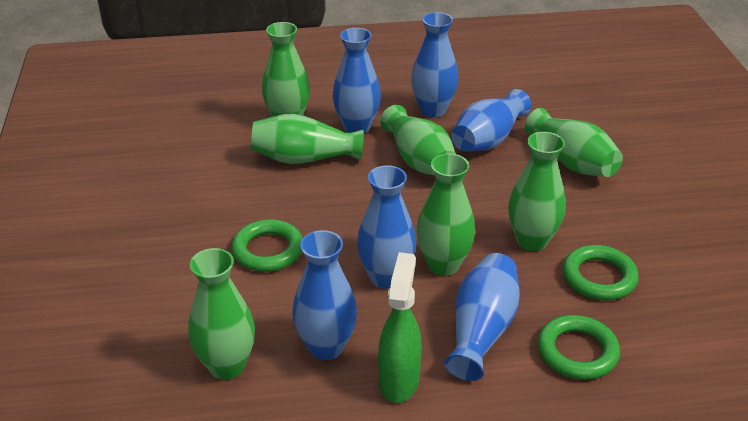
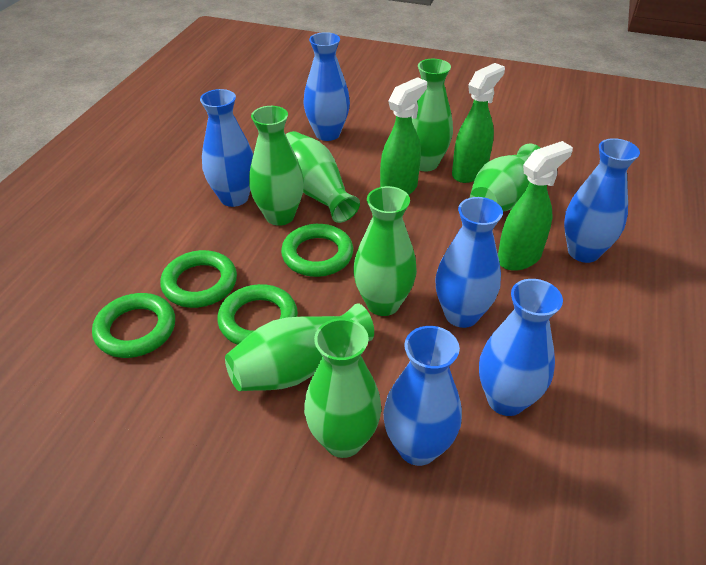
green ring: 3 -> 4
green spray bottle: 1 -> 3

